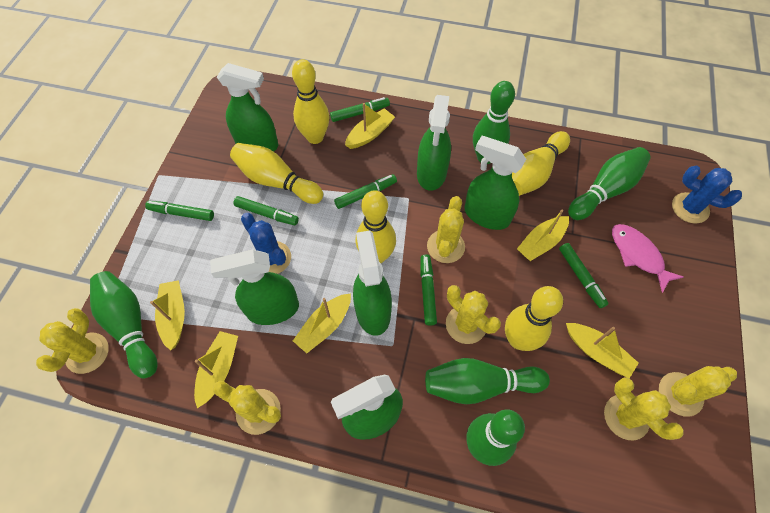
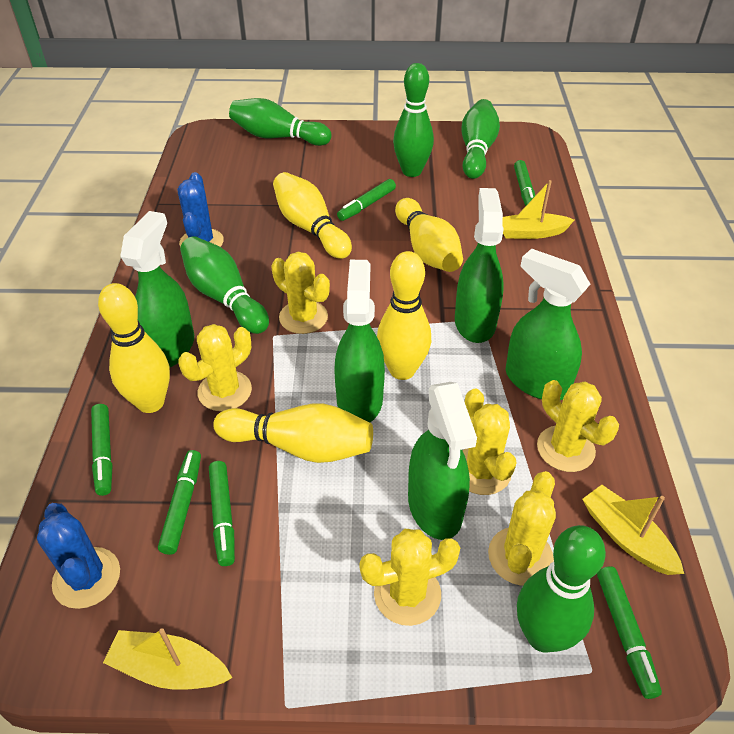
green spray bottle: 6 -> 5
pink fish: 1 -> 0
yellow boat: 6 -> 3

